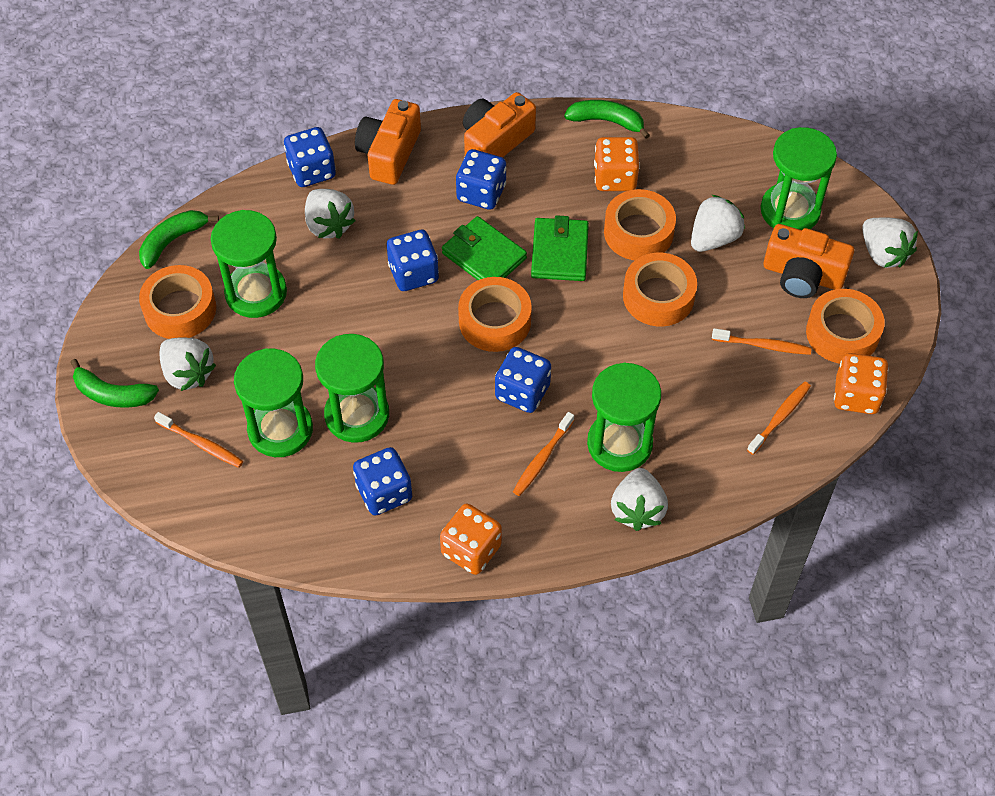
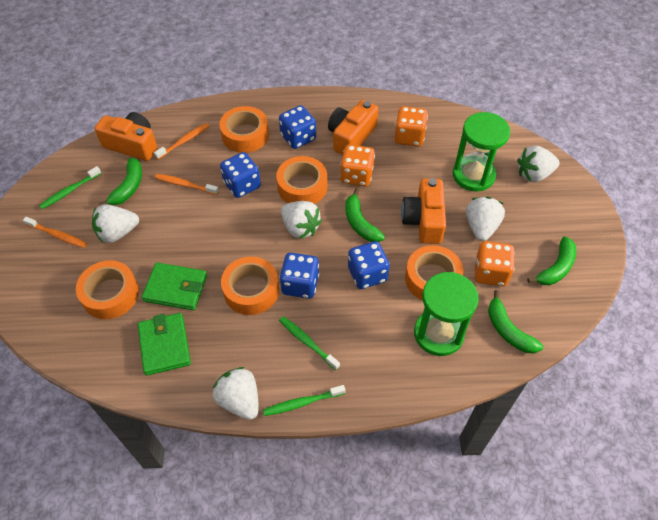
blue dice: 5 -> 4
green banana: 3 -> 4
green hourglass: 5 -> 2
green toothbrush: 0 -> 3
orange toothbrush: 4 -> 3

